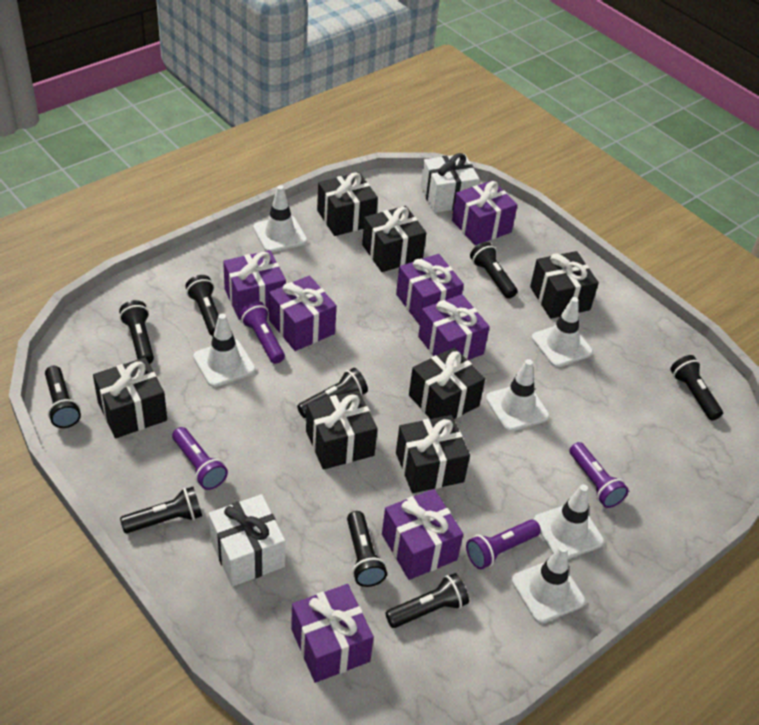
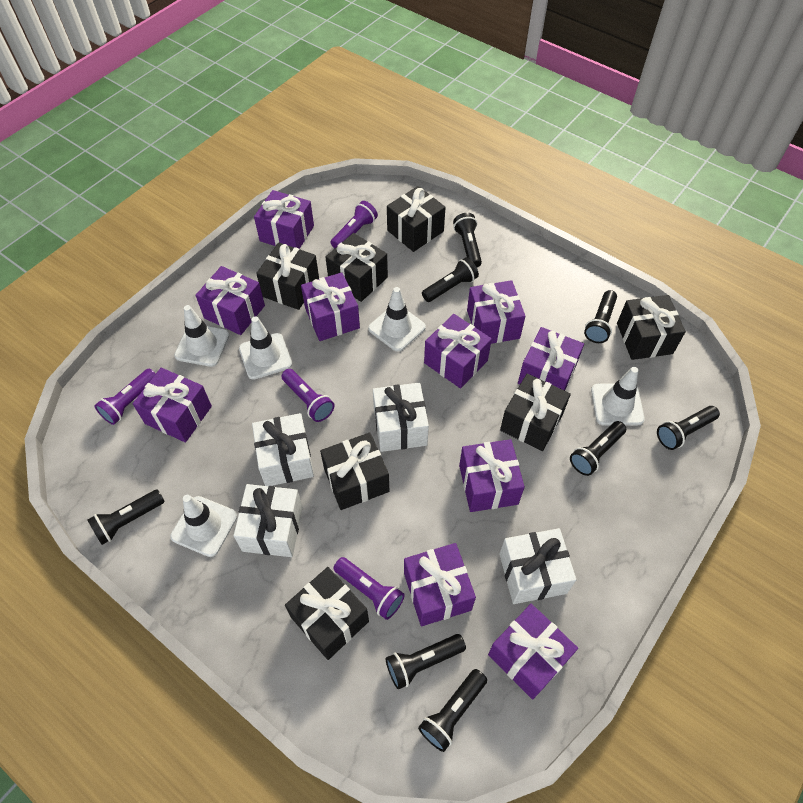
black flashlight: 9 -> 8
purple gift: 7 -> 10
white gift: 2 -> 4
white traffic cone: 6 -> 5

